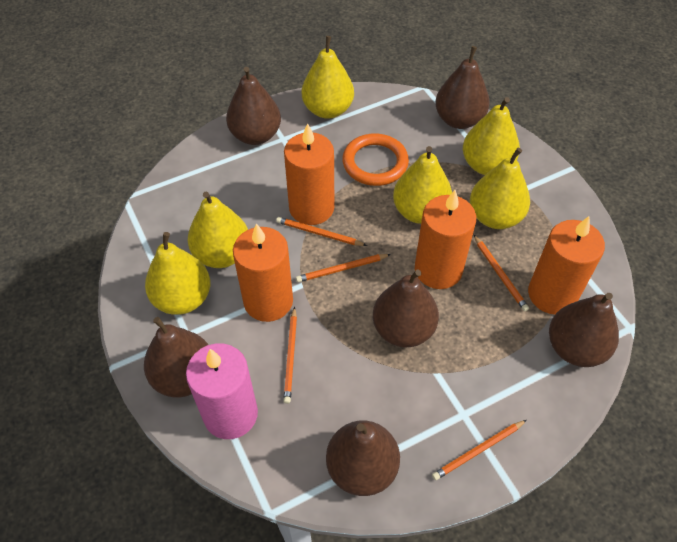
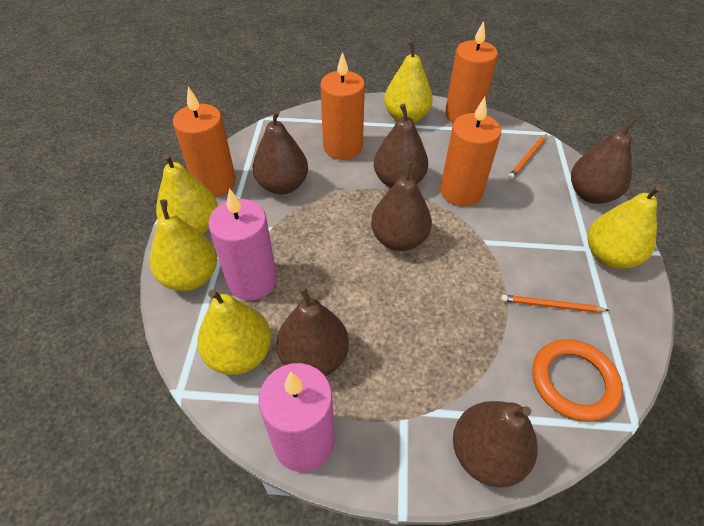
orange pencil: 5 -> 2
pink candle: 1 -> 2
yellow pear: 6 -> 5

